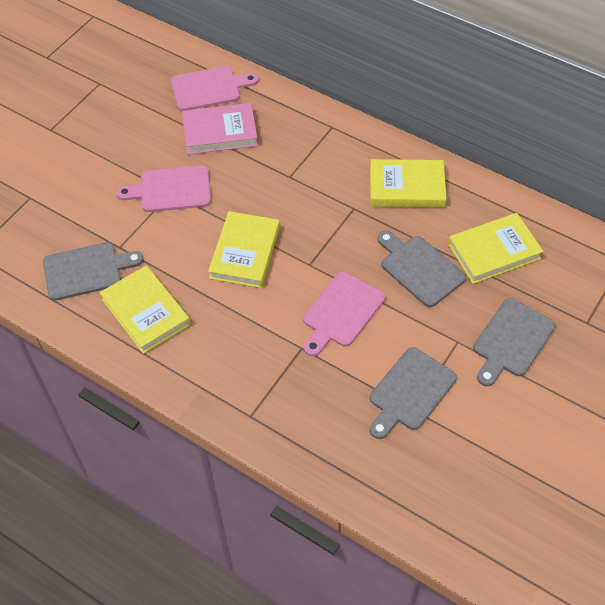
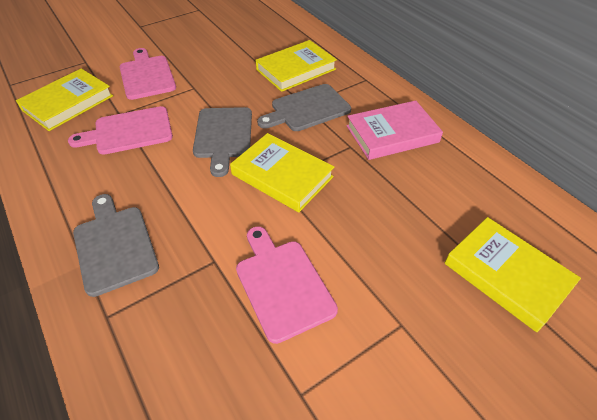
grey cutting board: 4 -> 3

